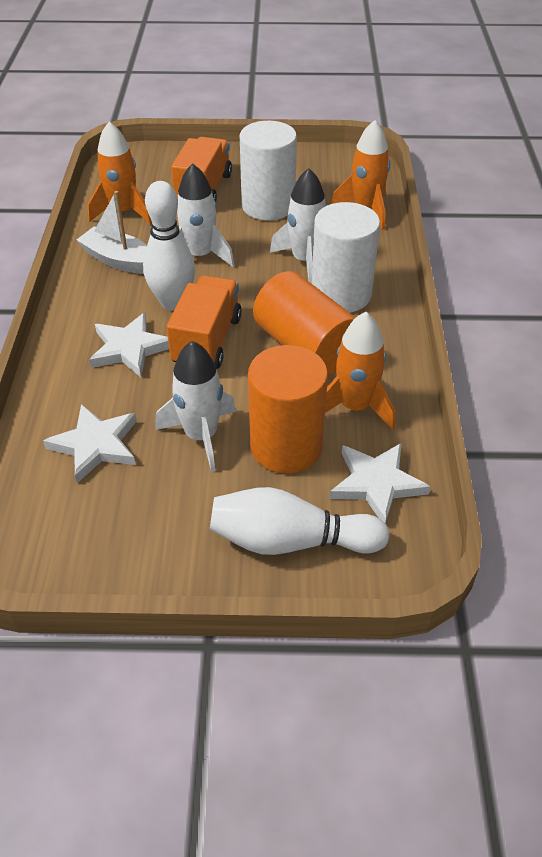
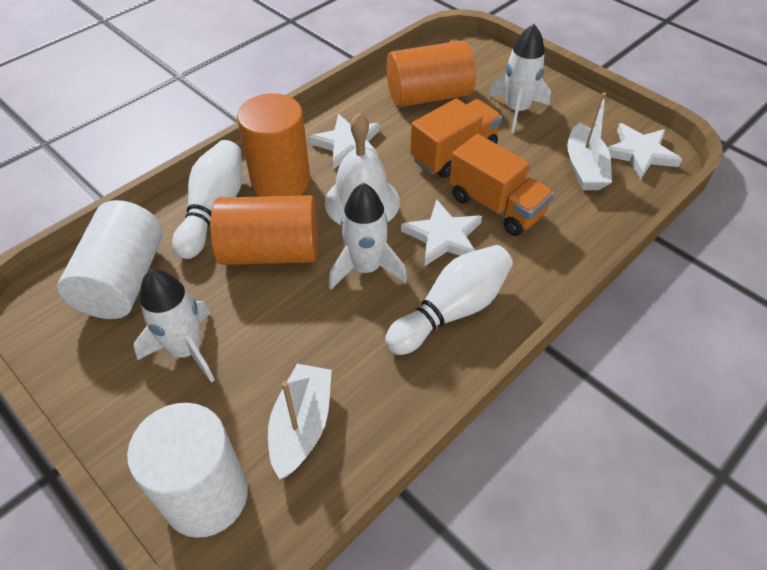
orange cylinder: 2 -> 3
orange rocket: 3 -> 0
white bell: 0 -> 1
white boat: 1 -> 2

